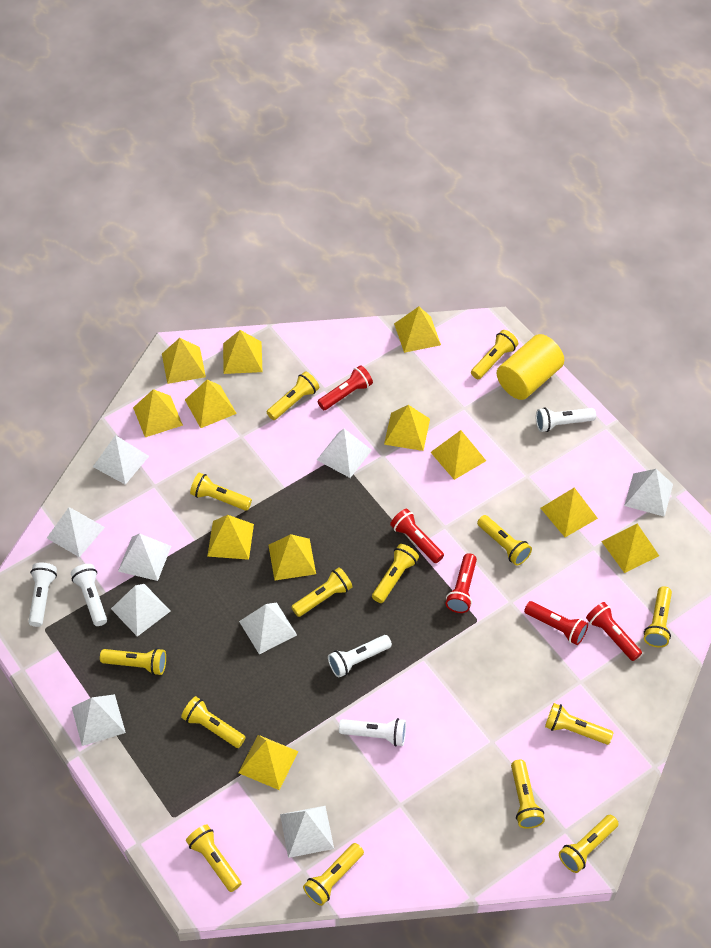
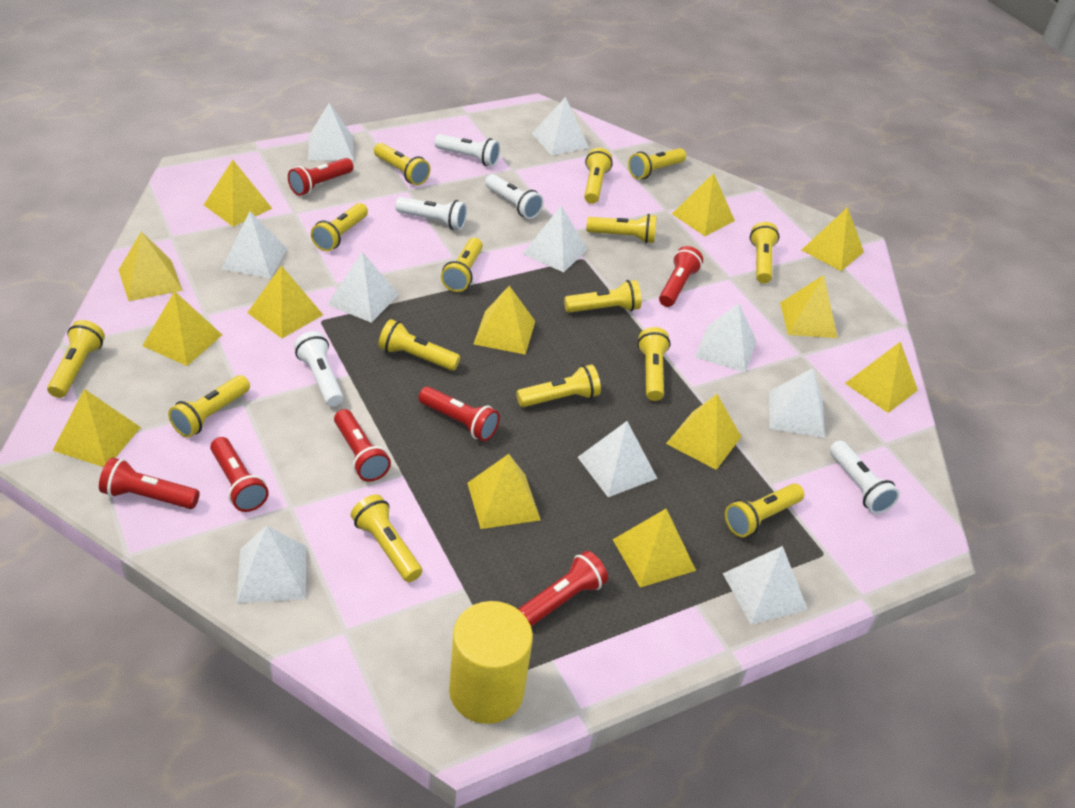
red flashlight: 5 -> 7
white pyramid: 9 -> 10
yellow flashlight: 14 -> 15
yellow pyramid: 12 -> 13

